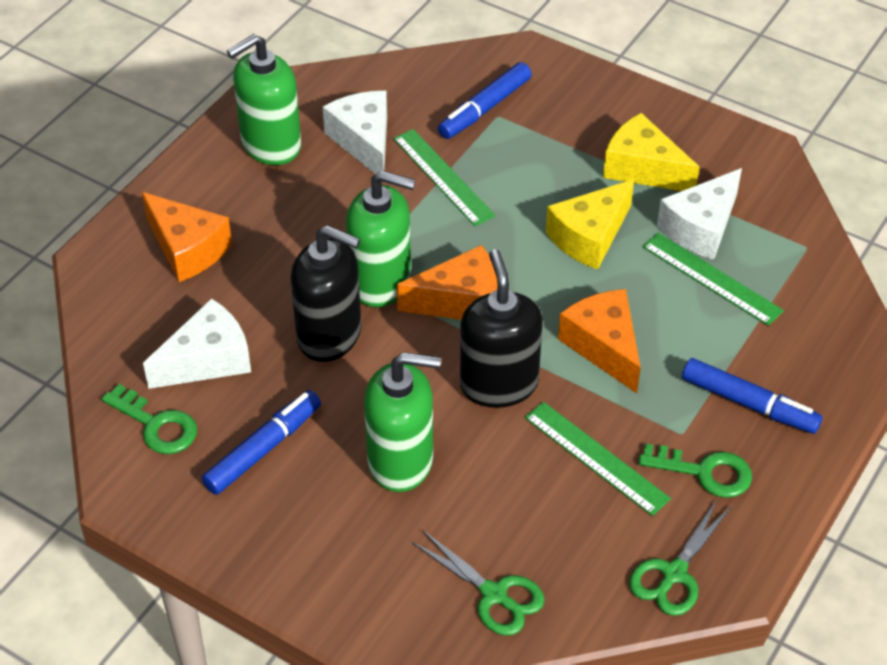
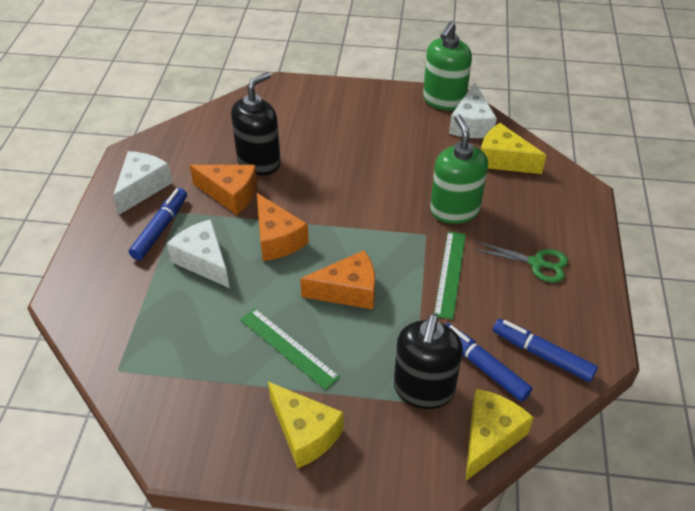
green key: 2 -> 0
green ruler: 3 -> 2
green scissors: 2 -> 1
green soap dispenser: 3 -> 2
yellow cheese: 2 -> 3

